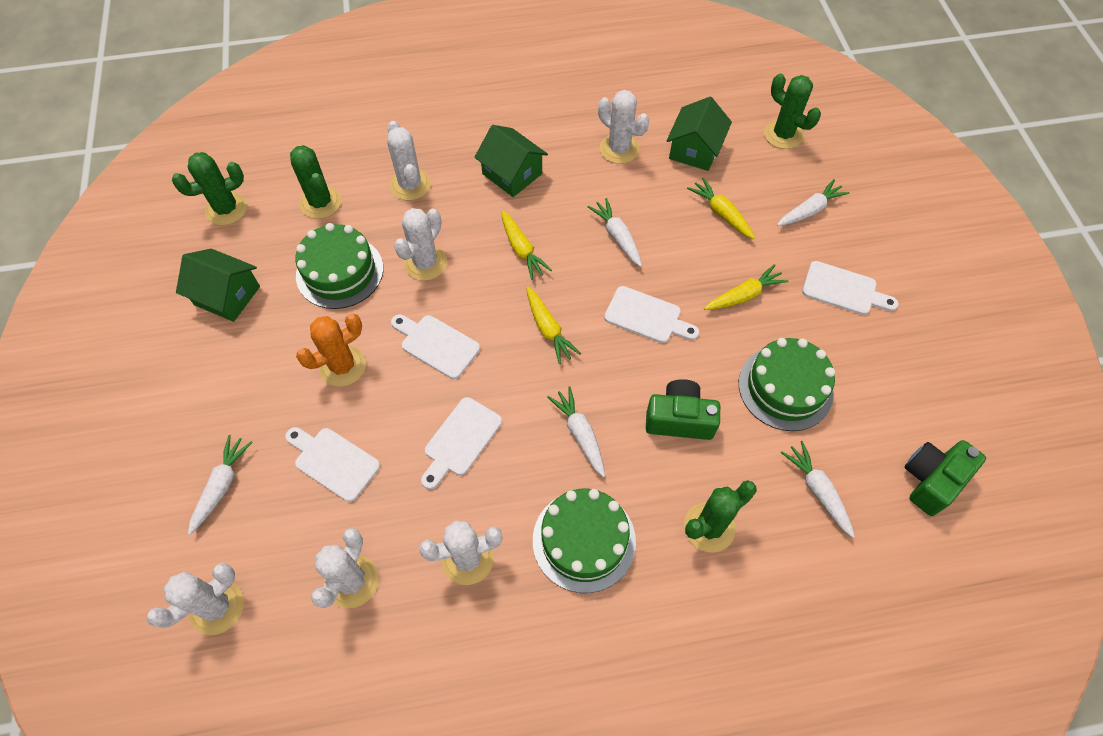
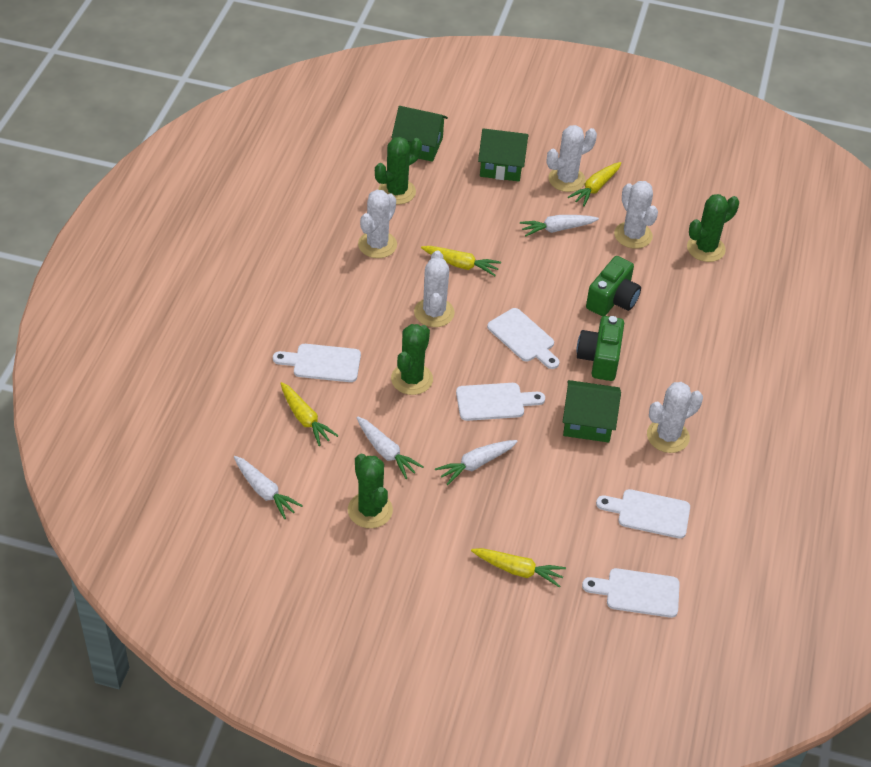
green cake: 3 -> 0
orange cactus: 1 -> 0
white cactus: 6 -> 5
white carrot: 5 -> 4

